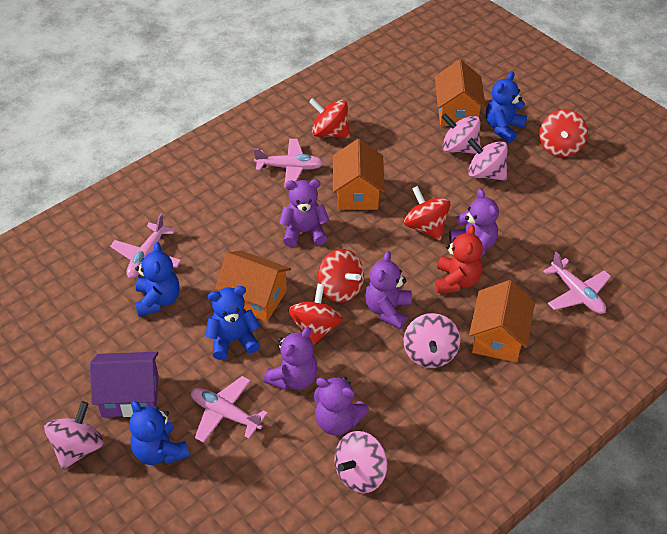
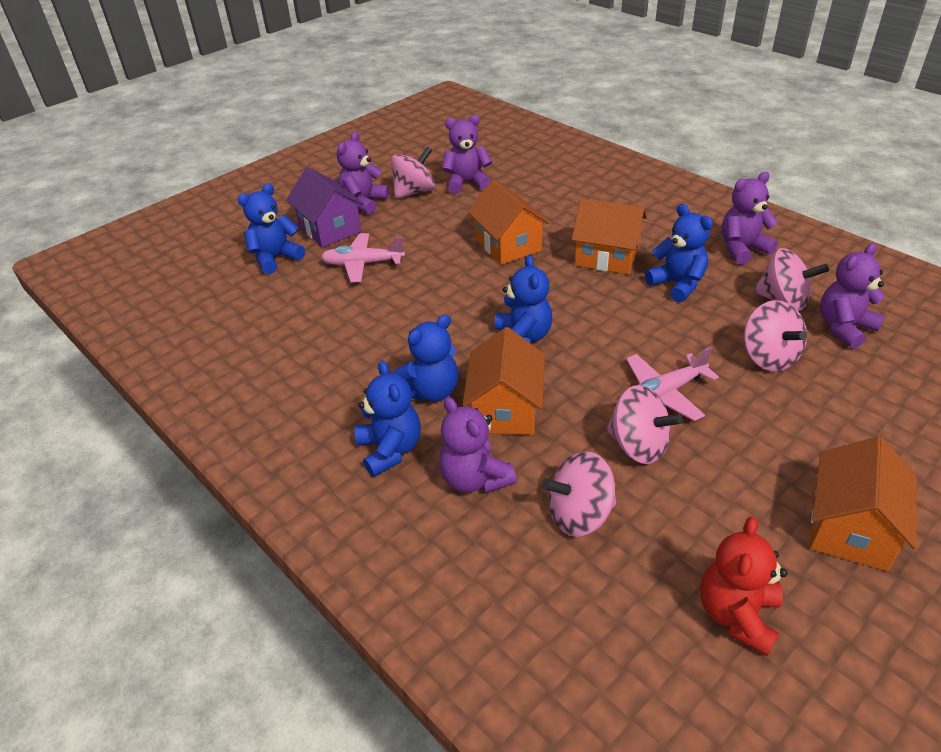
blue teddy bear: 4 -> 5
pink plane: 4 -> 2
red spinning top: 5 -> 0

